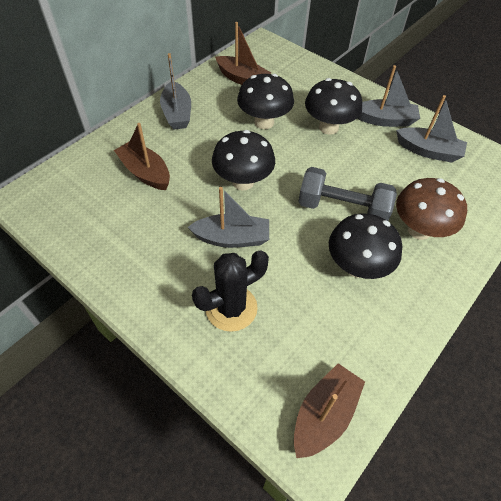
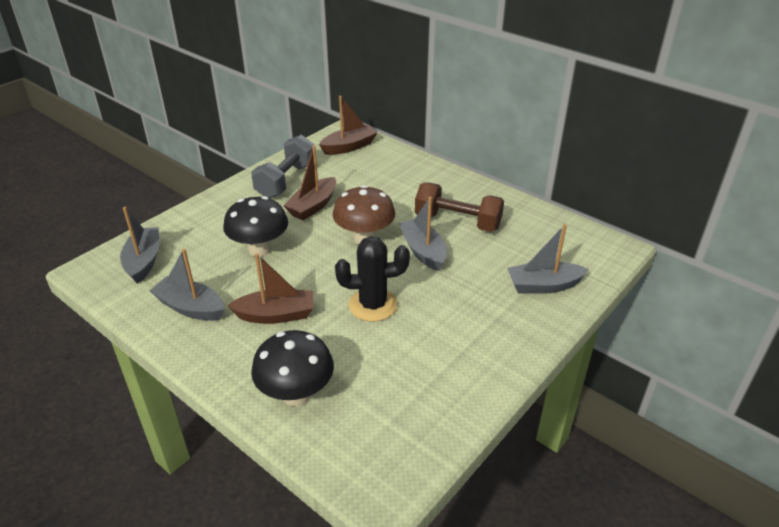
black mushroom: 4 -> 2
brown dumbbell: 0 -> 1

